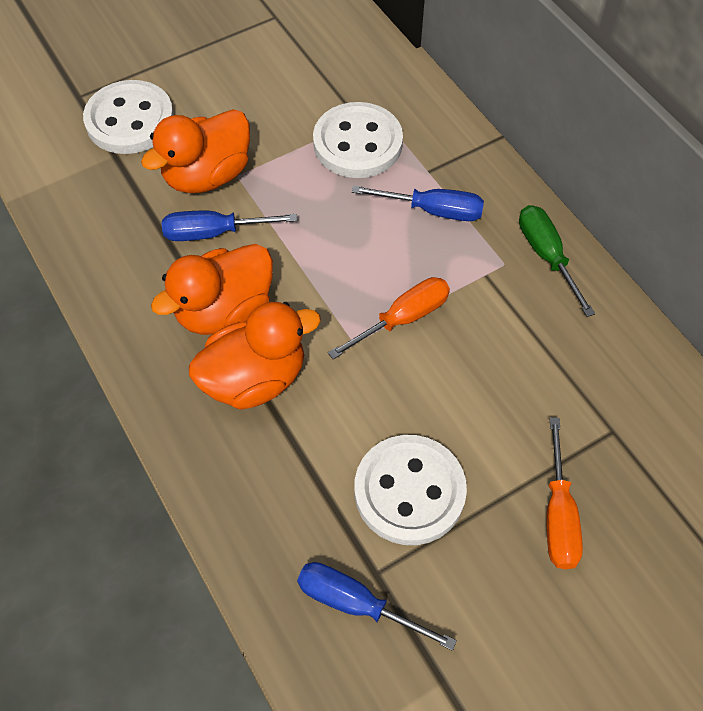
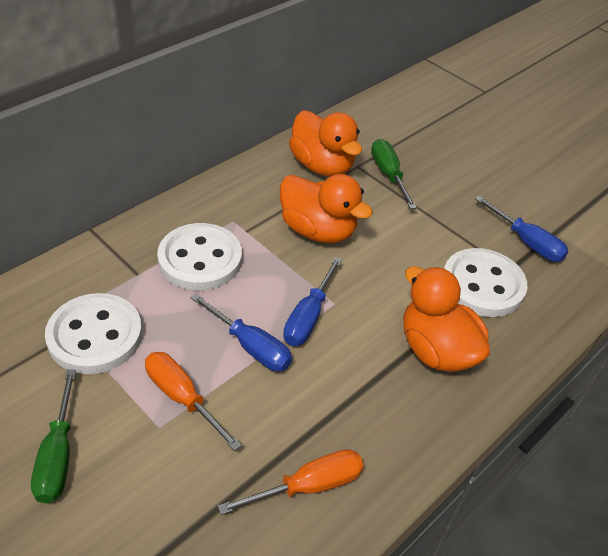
green screwdriver: 1 -> 2

